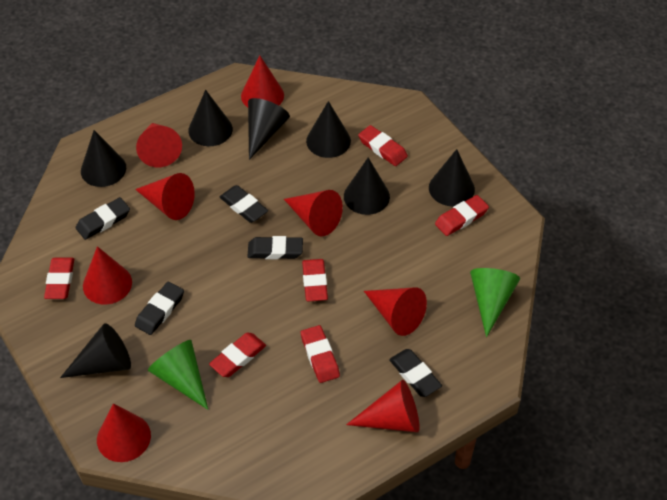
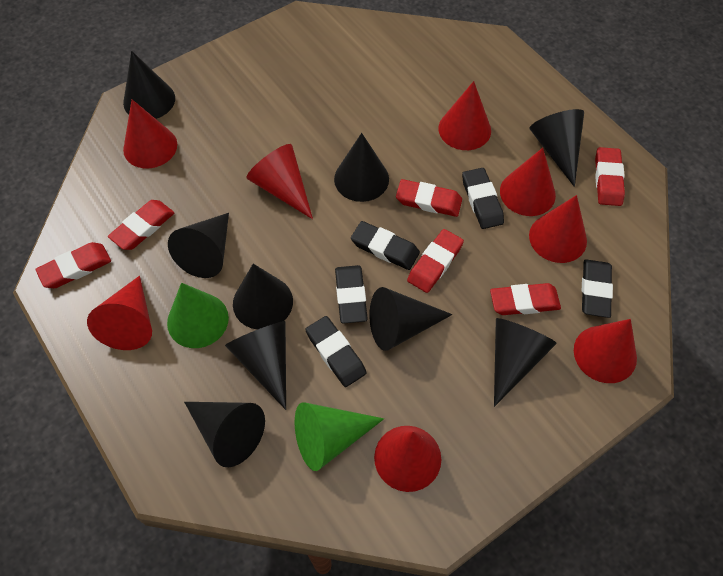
black cone: 7 -> 9

